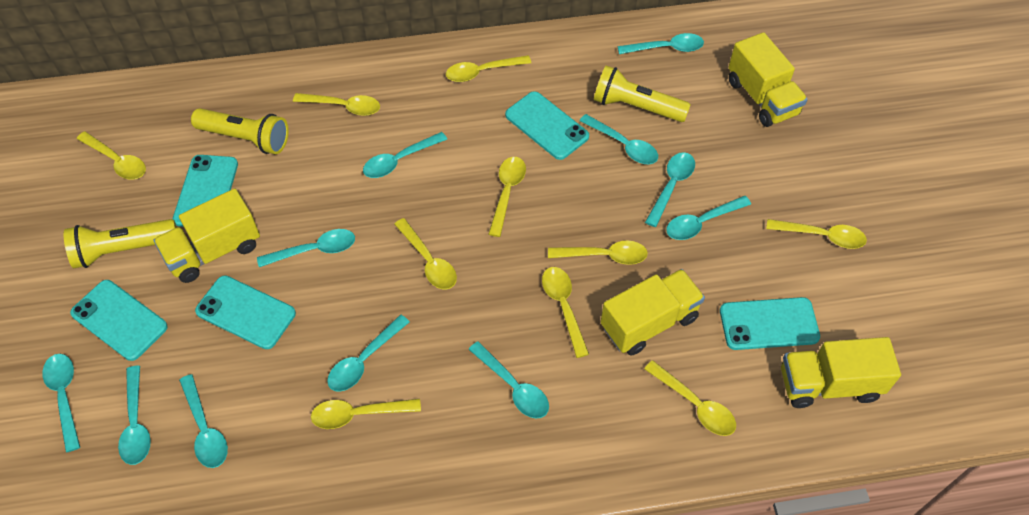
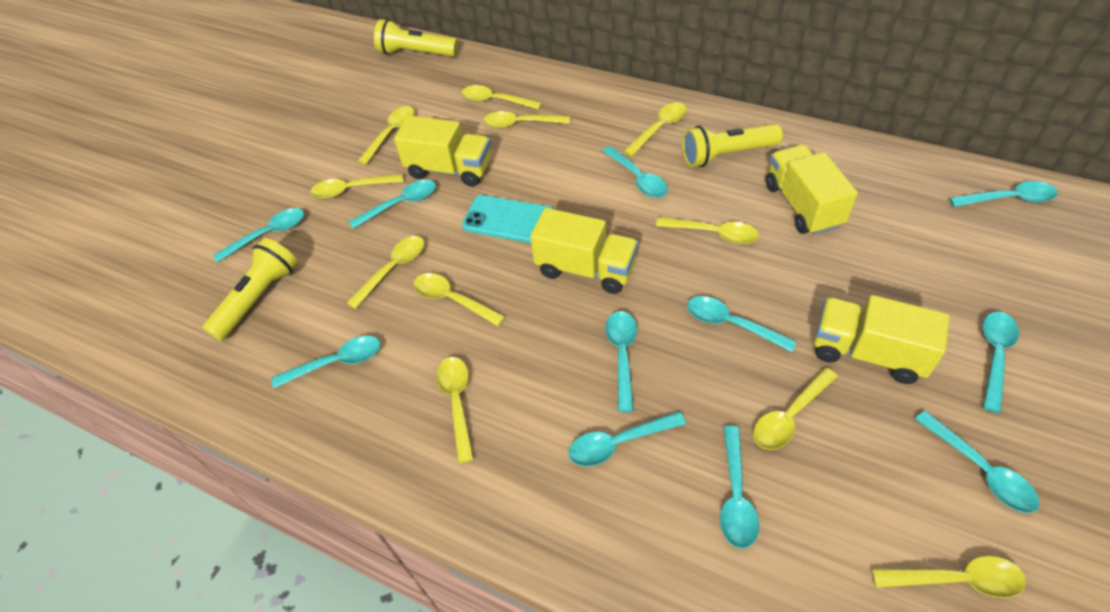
turquoise phone: 5 -> 1
yellow spoon: 10 -> 11

